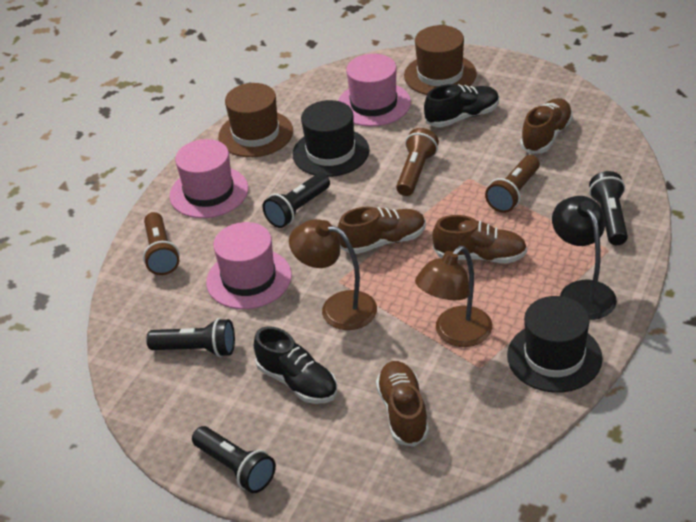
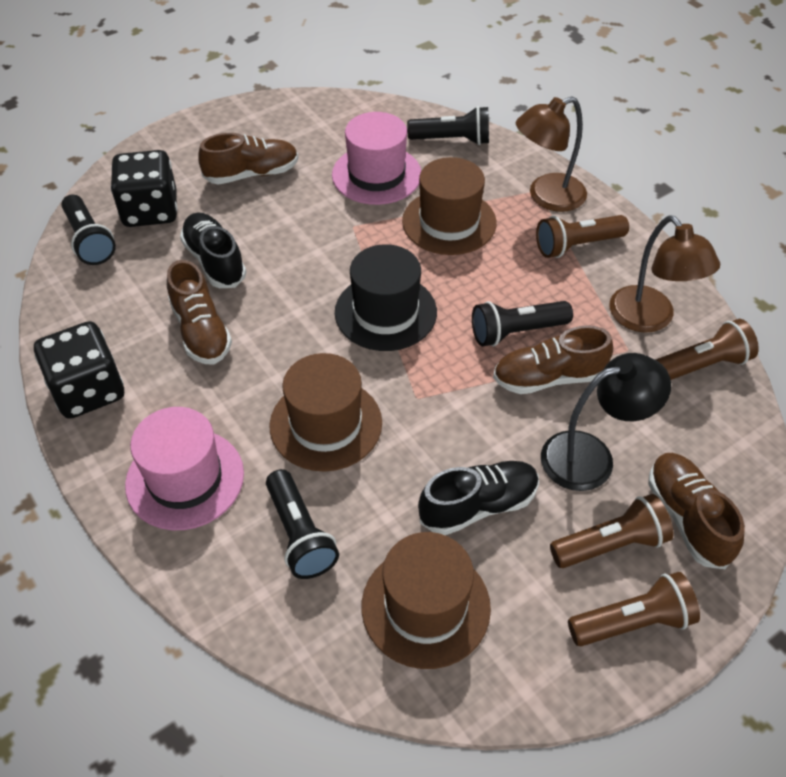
black dice: 0 -> 2
black hat: 2 -> 1
brown flashlight: 3 -> 4
brown hat: 2 -> 3
pink hat: 3 -> 2

